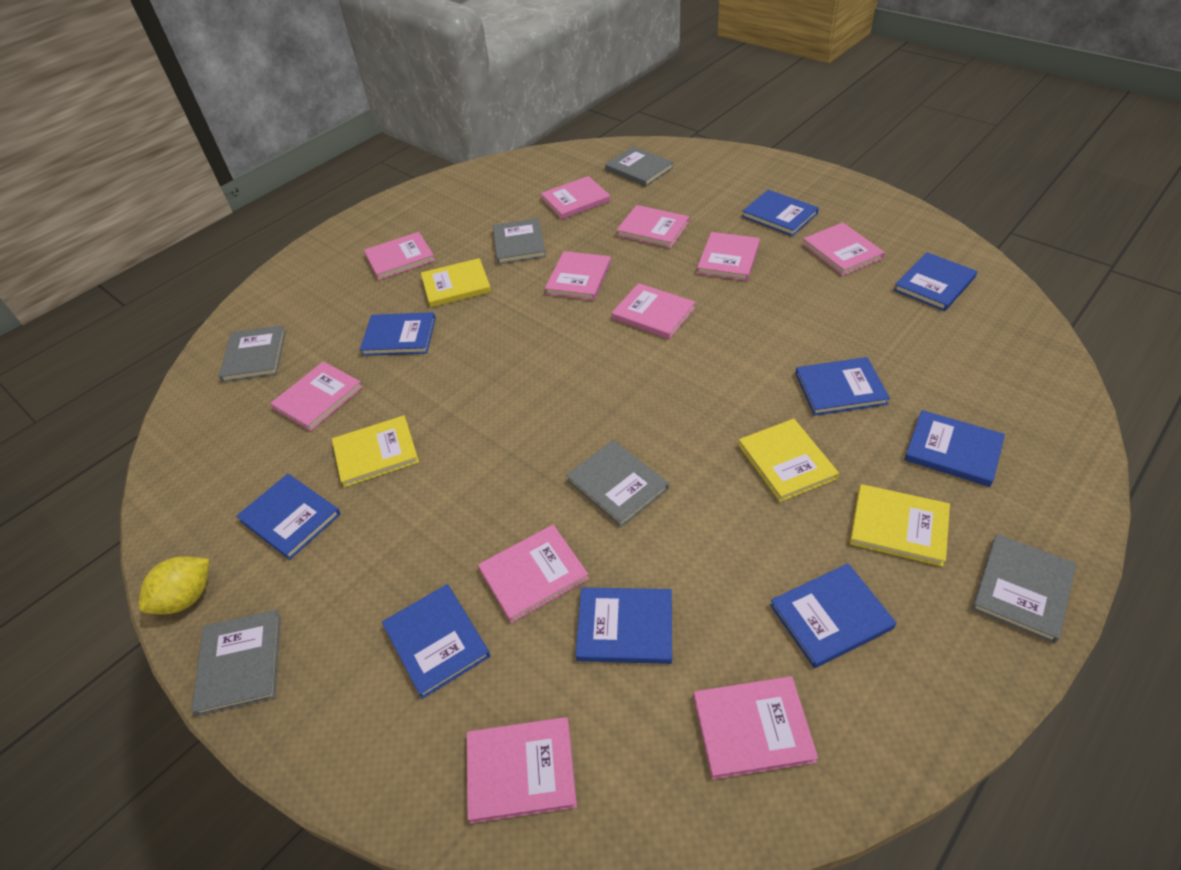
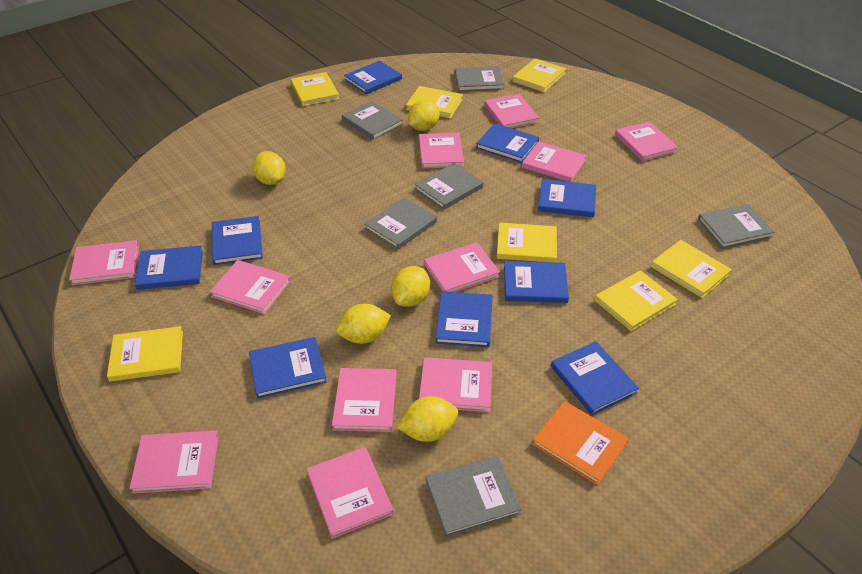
orange book: 0 -> 1
yellow book: 4 -> 7
yellow lemon: 1 -> 5

